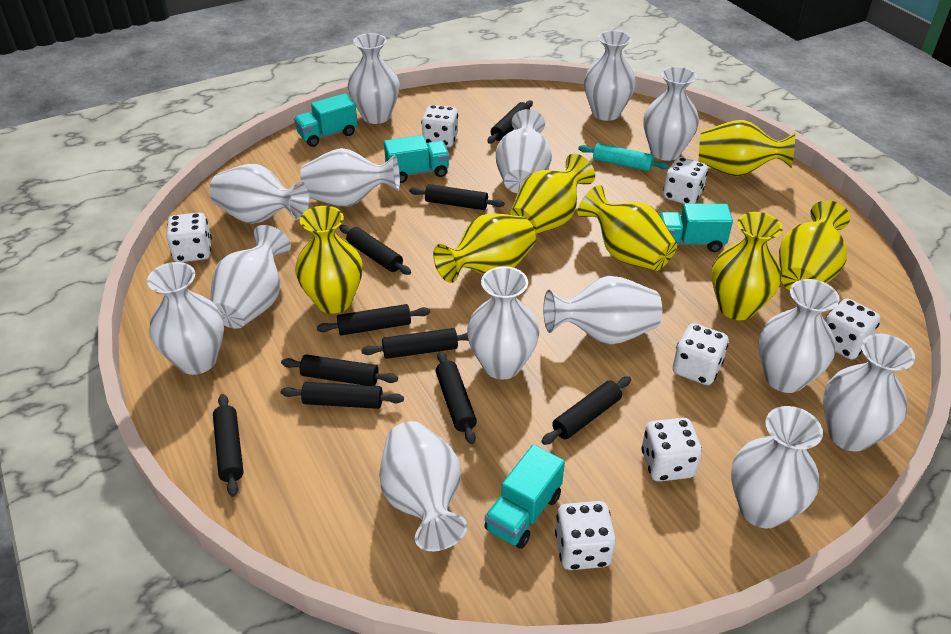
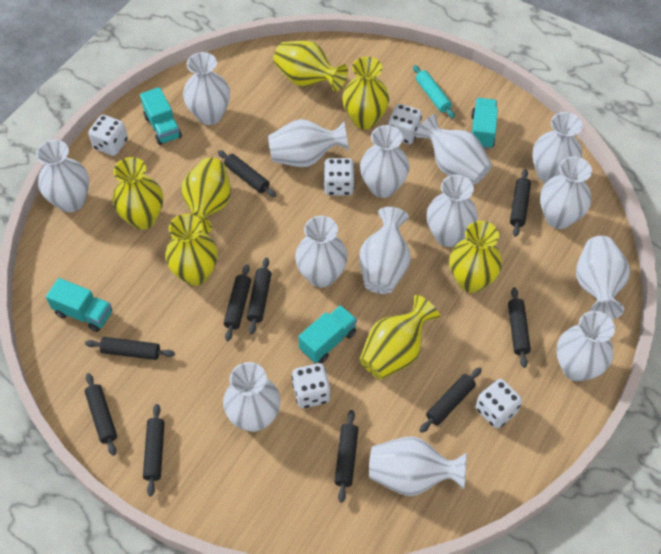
white dice: 7 -> 5

